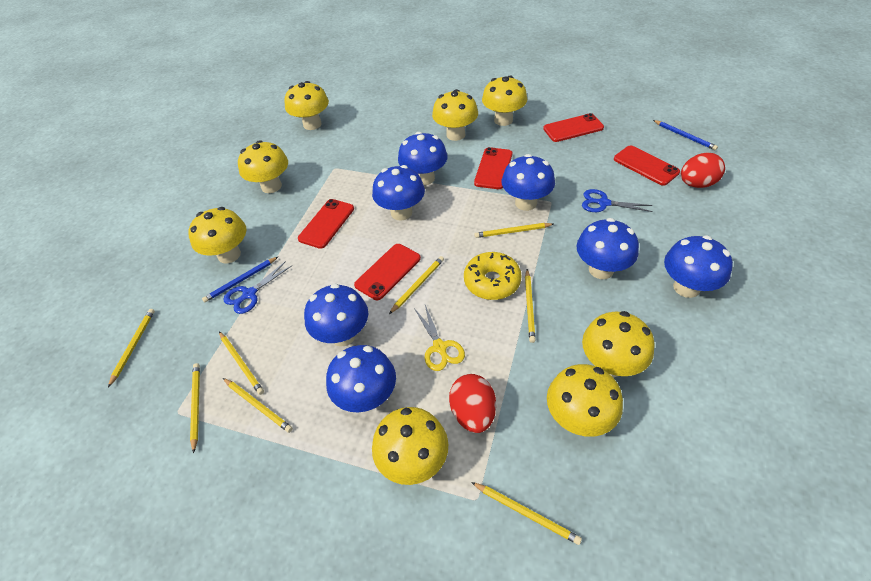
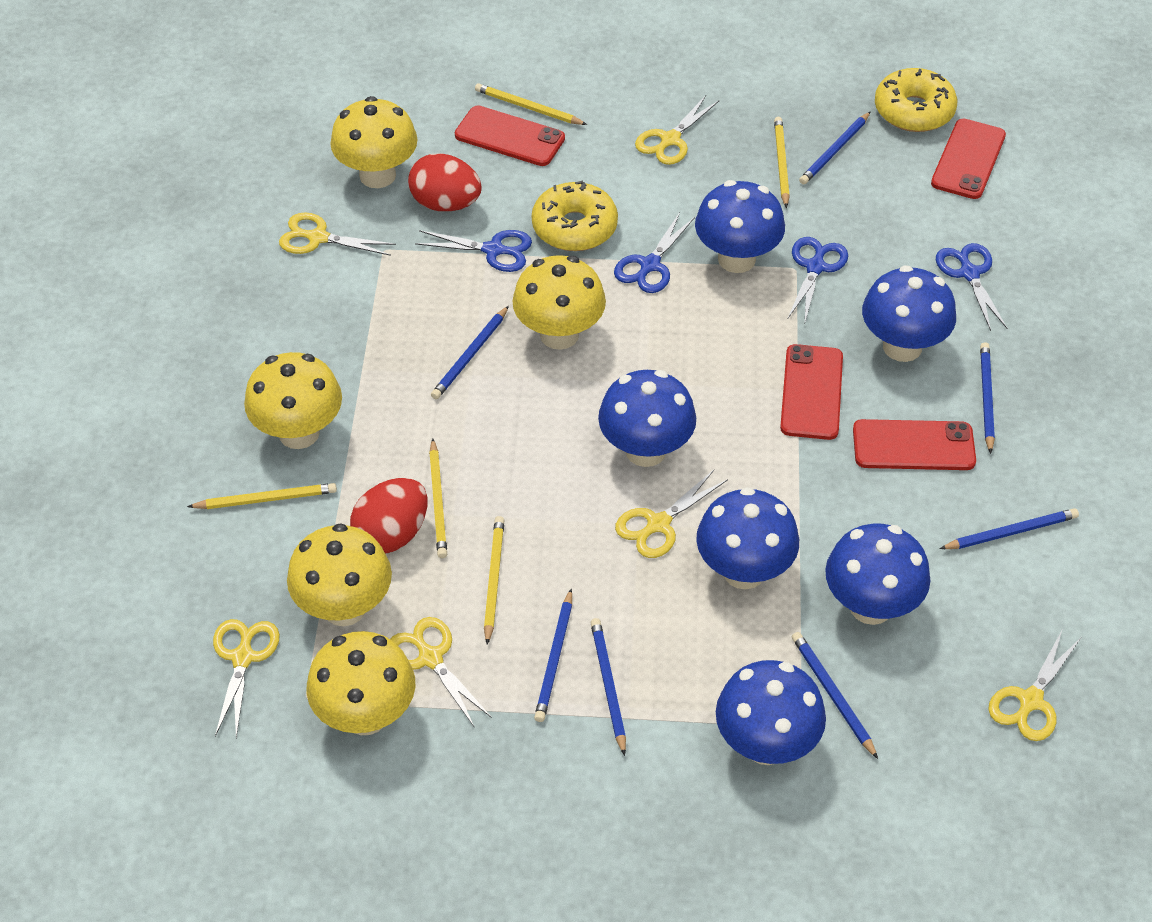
blue mushroom: 7 -> 6
blue pencil: 2 -> 7
blue scissors: 2 -> 4
red phone: 5 -> 4
yellow donut: 1 -> 2
yellow mushroom: 8 -> 5
yellow pencil: 8 -> 5
yellow scissors: 1 -> 6

